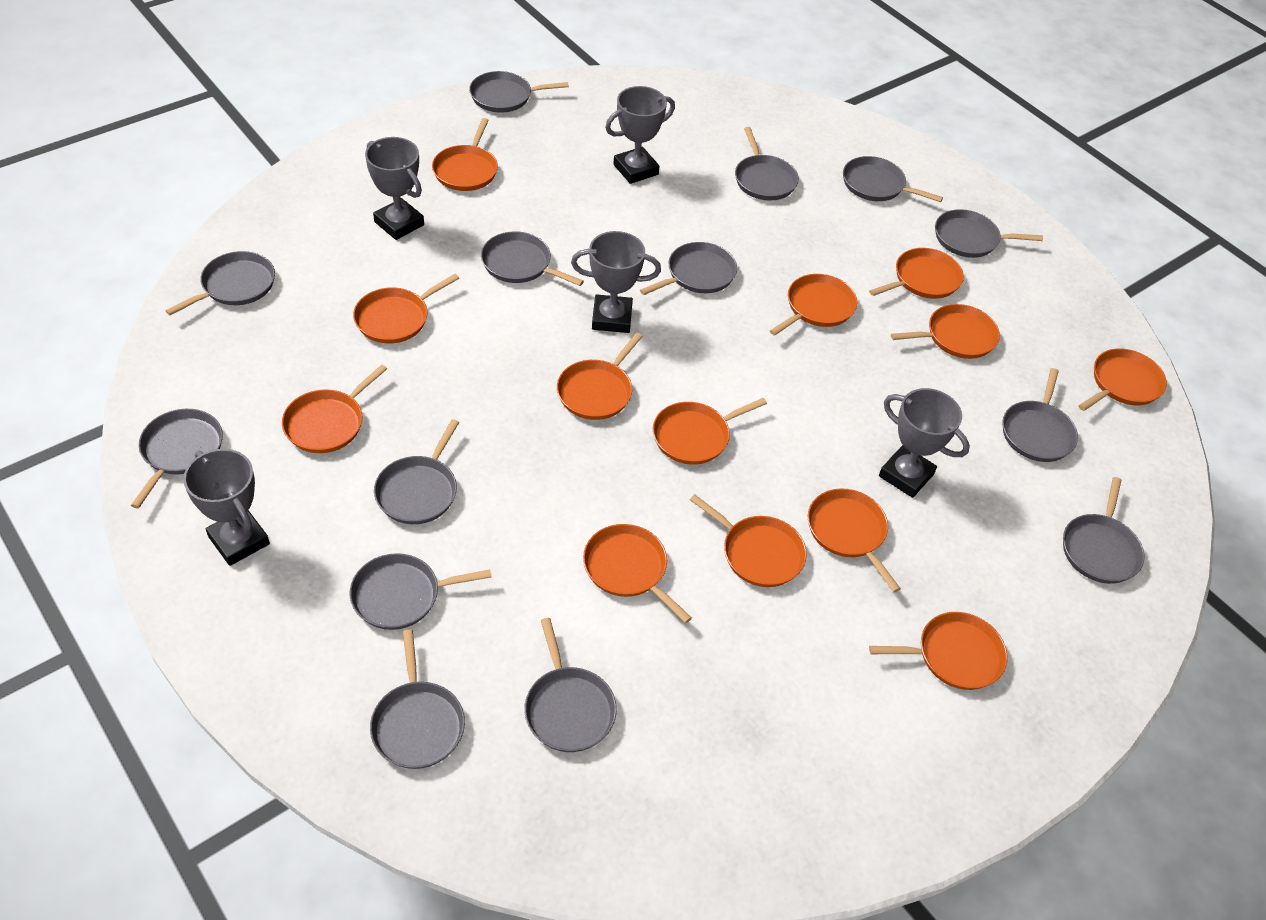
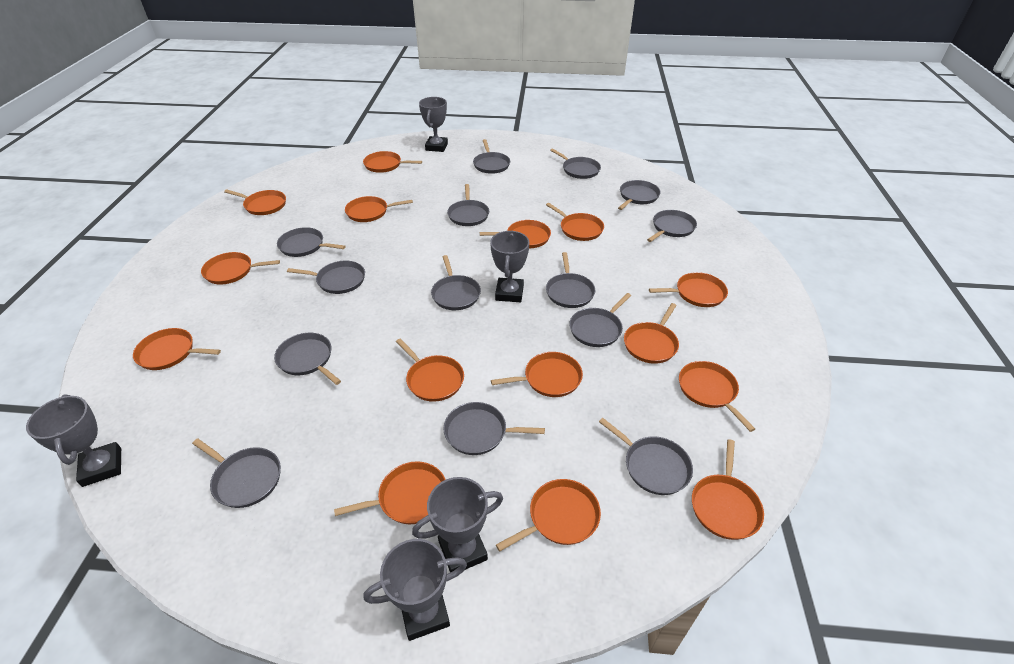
orange pan: 13 -> 15

